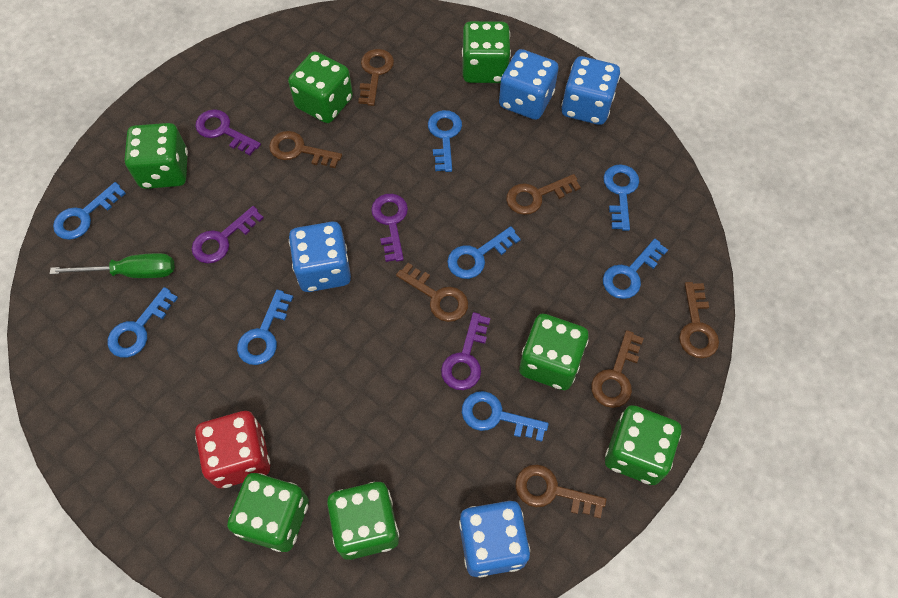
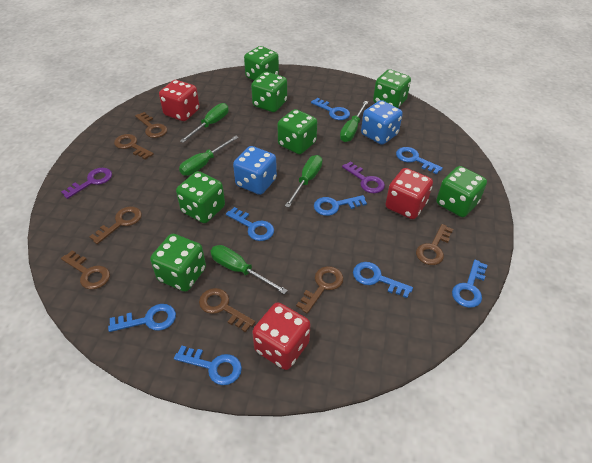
blue dice: 4 -> 2
green screwdriver: 1 -> 5
purple key: 4 -> 2
red dice: 1 -> 3

